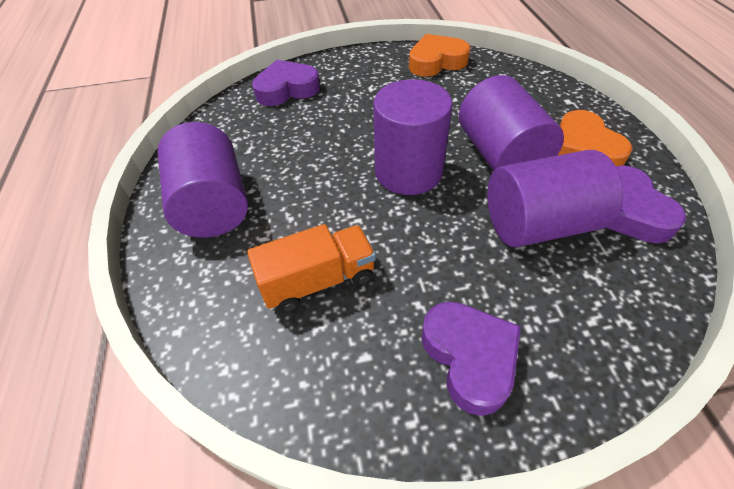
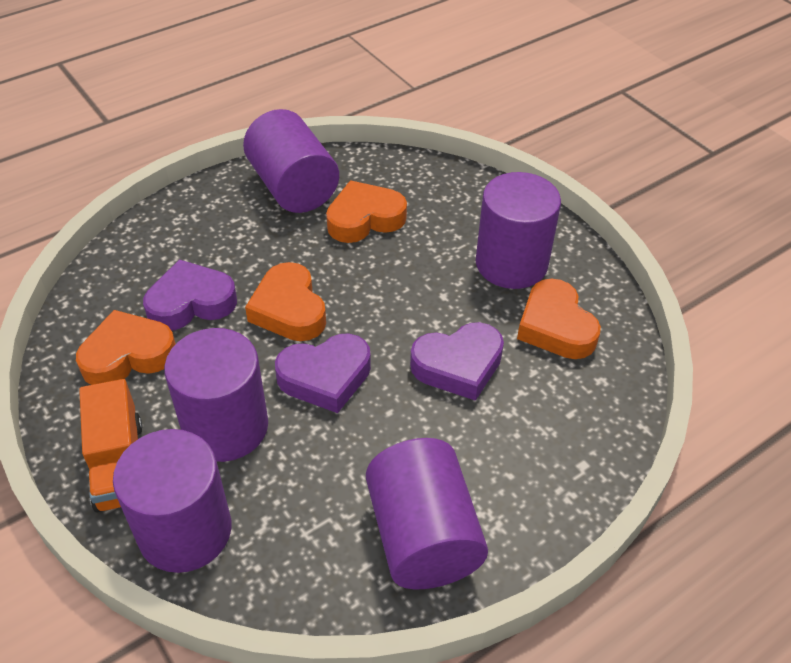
orange heart: 2 -> 4
purple cylinder: 4 -> 5

